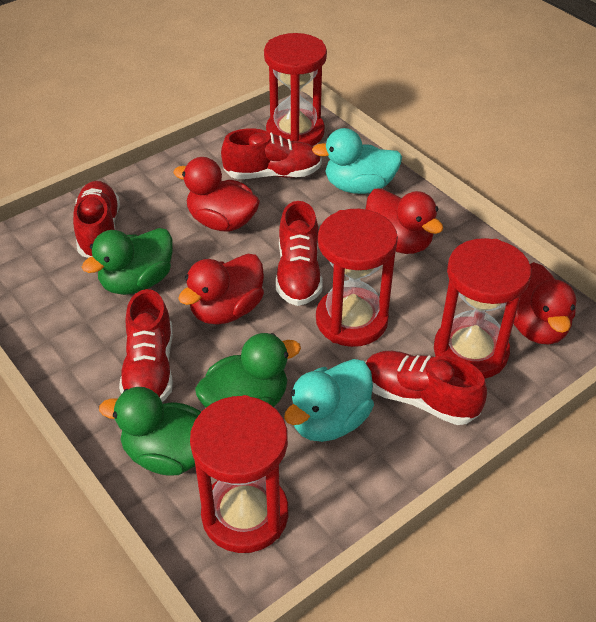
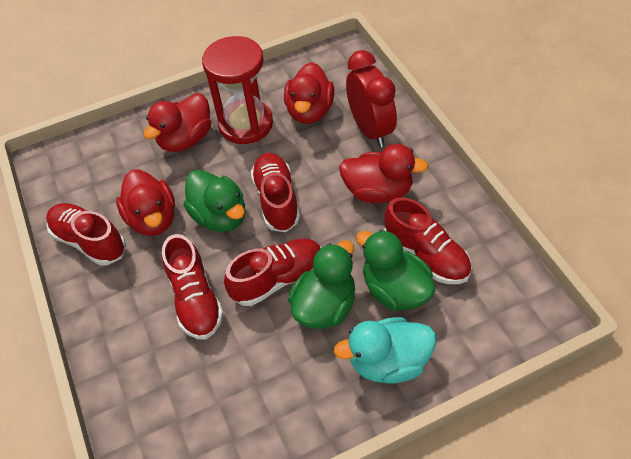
red clock: 0 -> 1
red hourglass: 4 -> 1
turquoise duck: 2 -> 1

